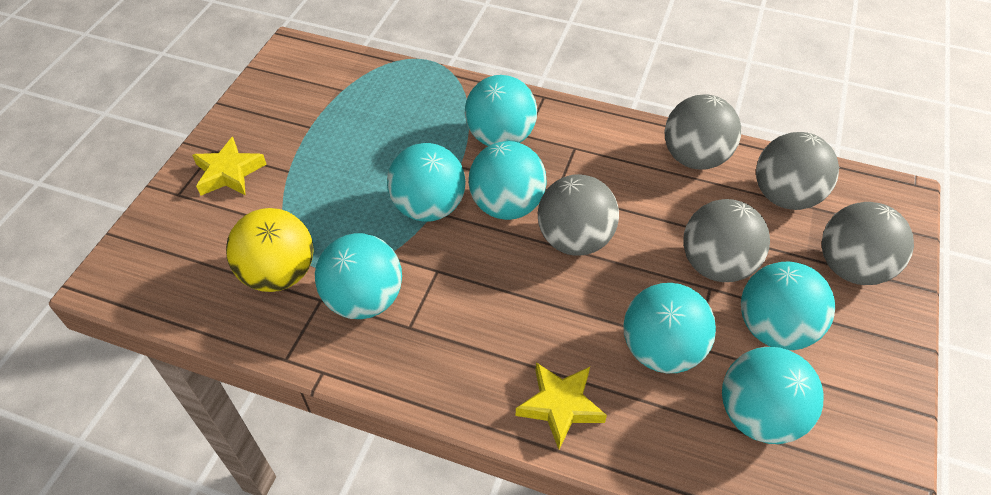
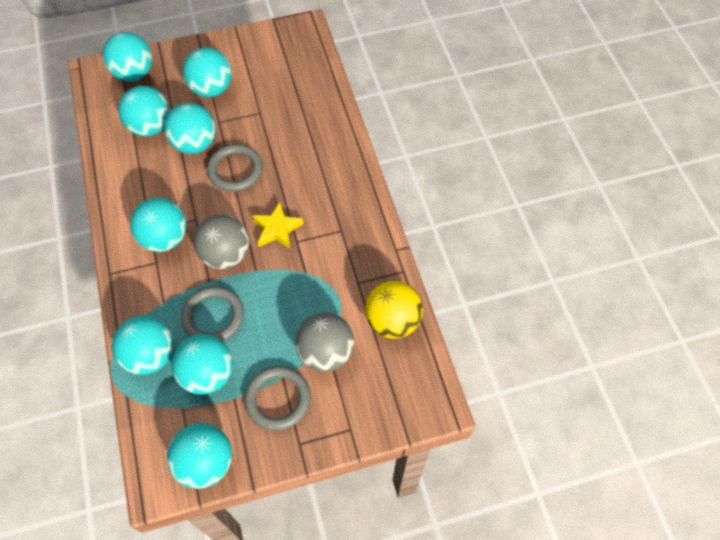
grey ball: 5 -> 2
grey ring: 0 -> 3
turquoise ball: 7 -> 8
yellow star: 2 -> 1

